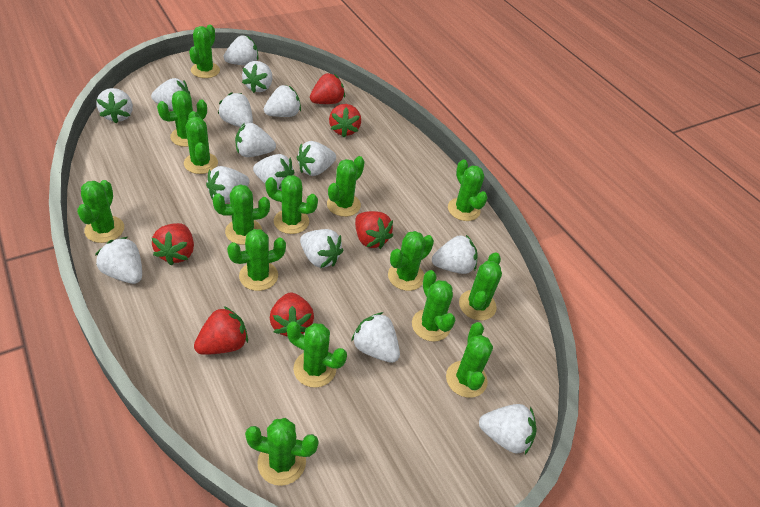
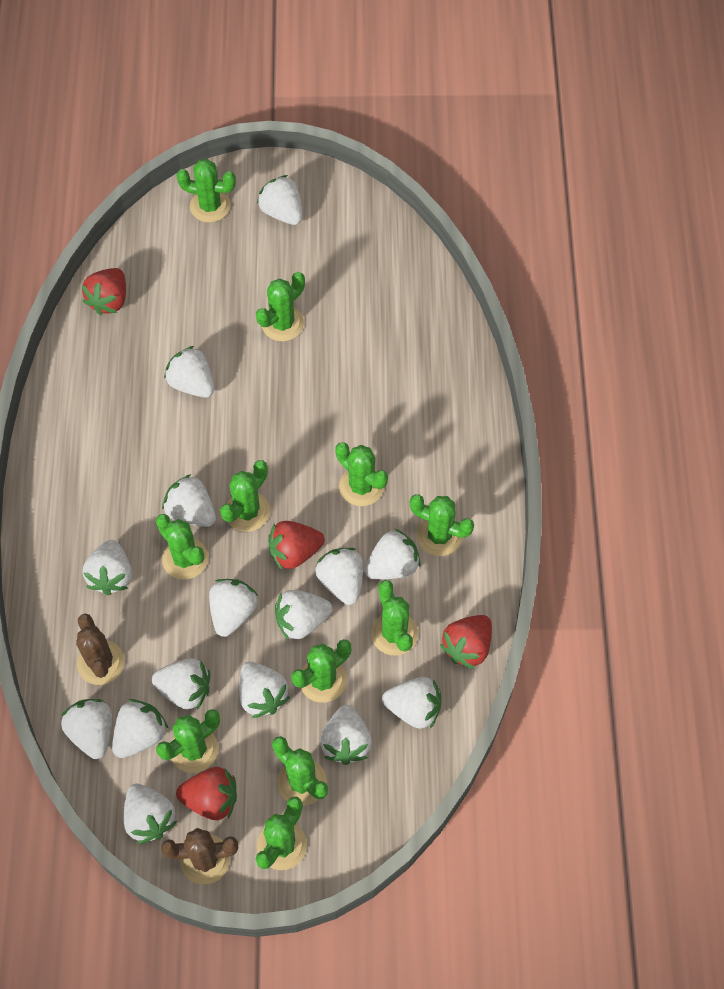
brown cactus: 0 -> 2
green cactus: 15 -> 11
red strawberry: 6 -> 4

